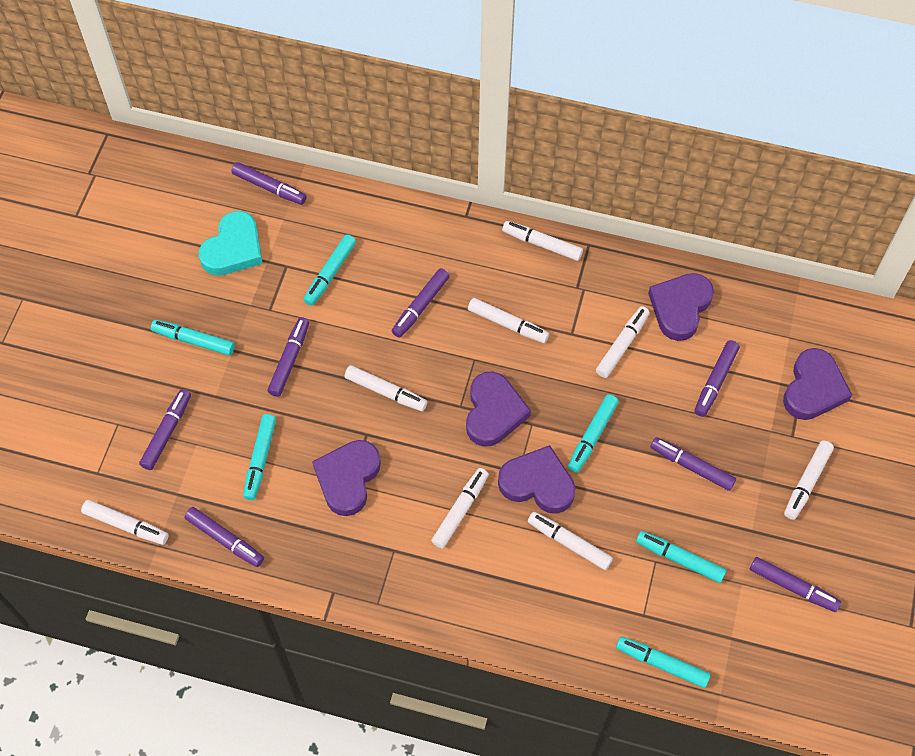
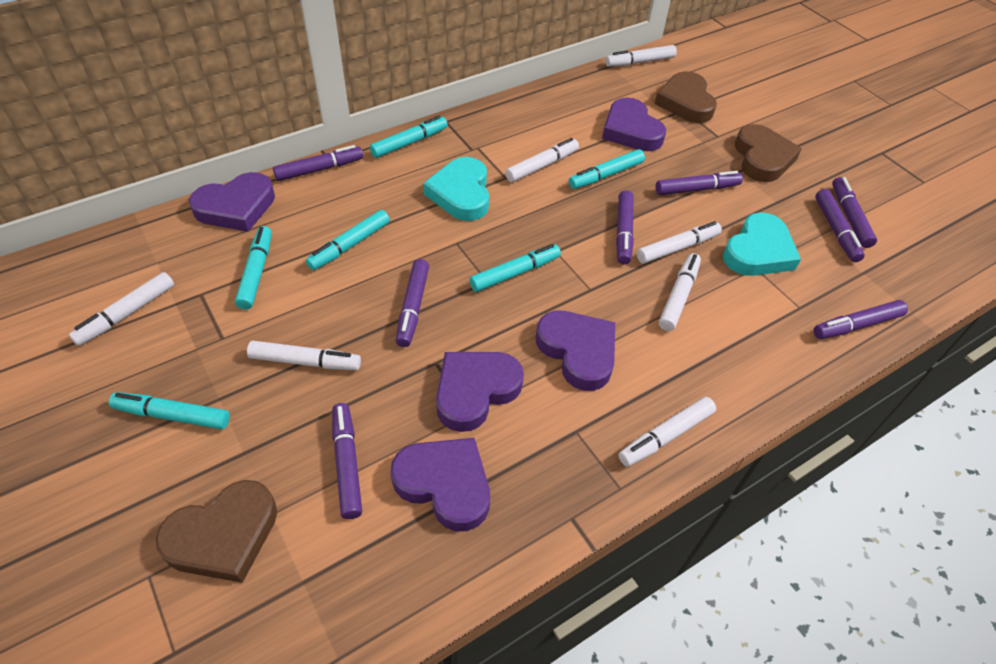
brown heart: 0 -> 3
turquoise heart: 1 -> 2
white marker: 8 -> 7

